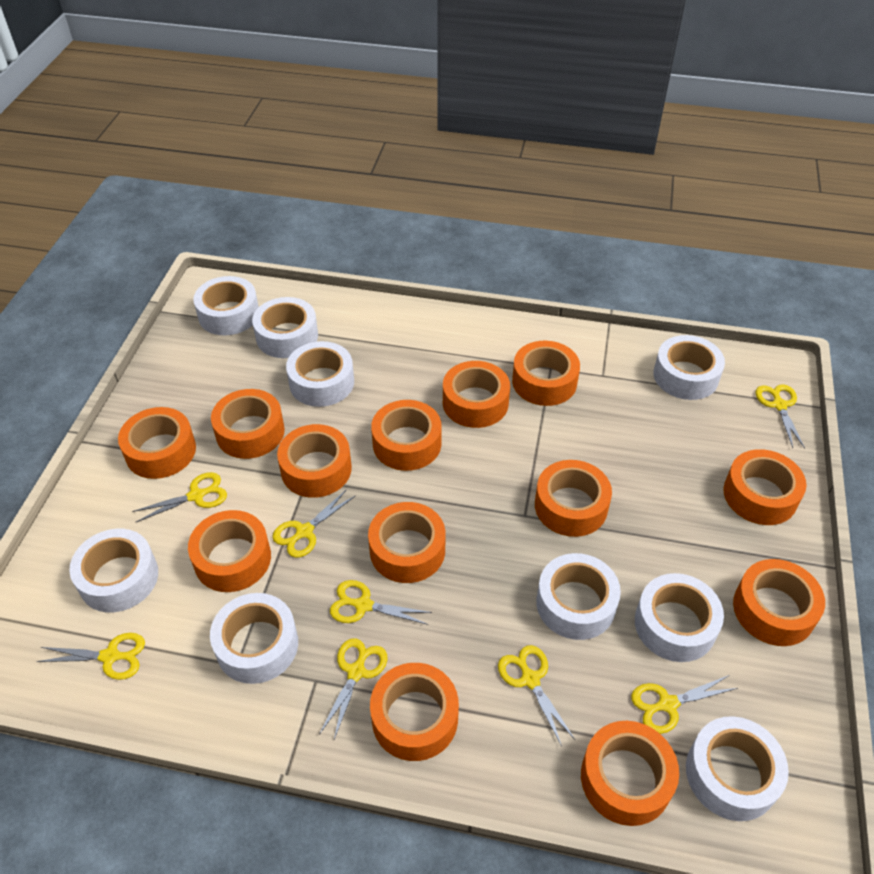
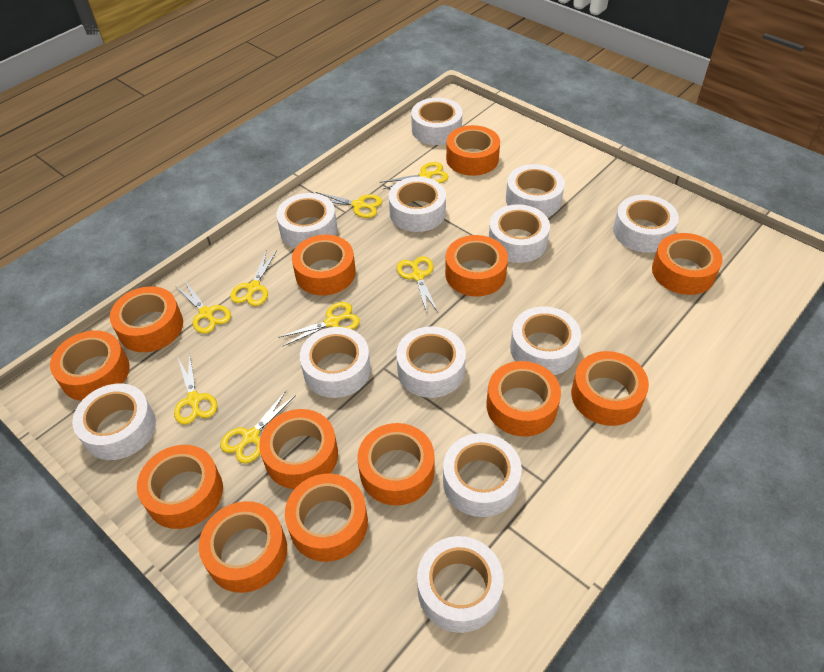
white tape: 9 -> 12

